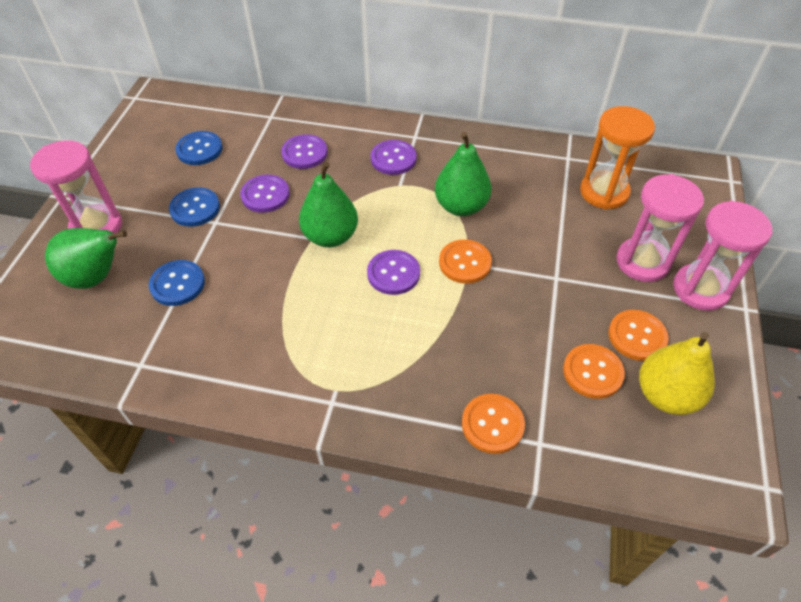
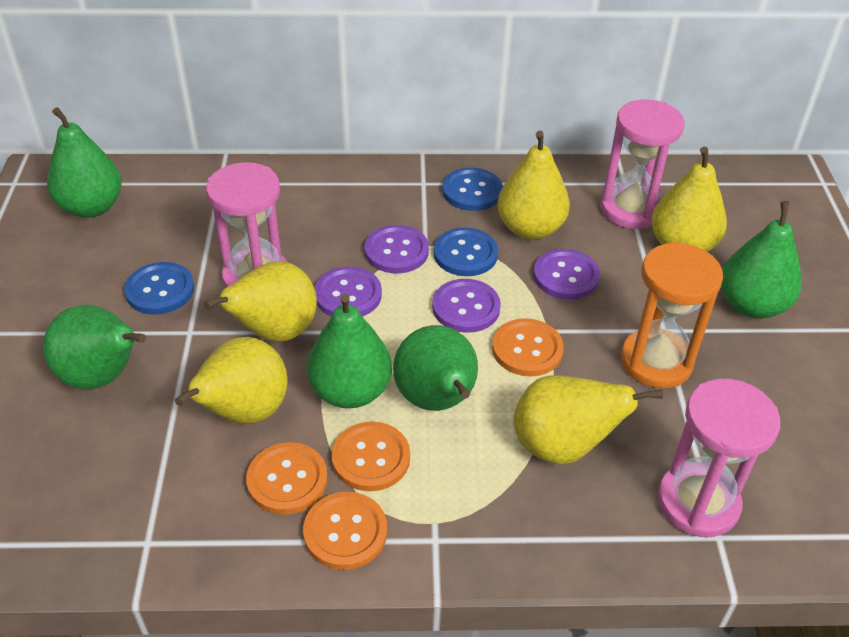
green pear: 3 -> 5
yellow pear: 1 -> 5

